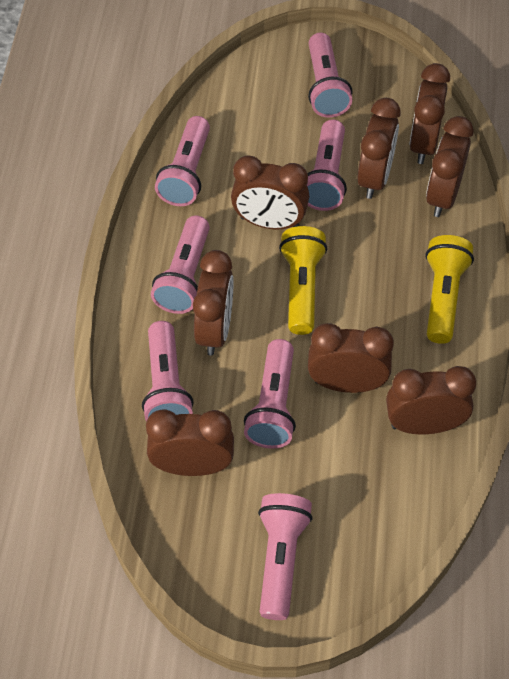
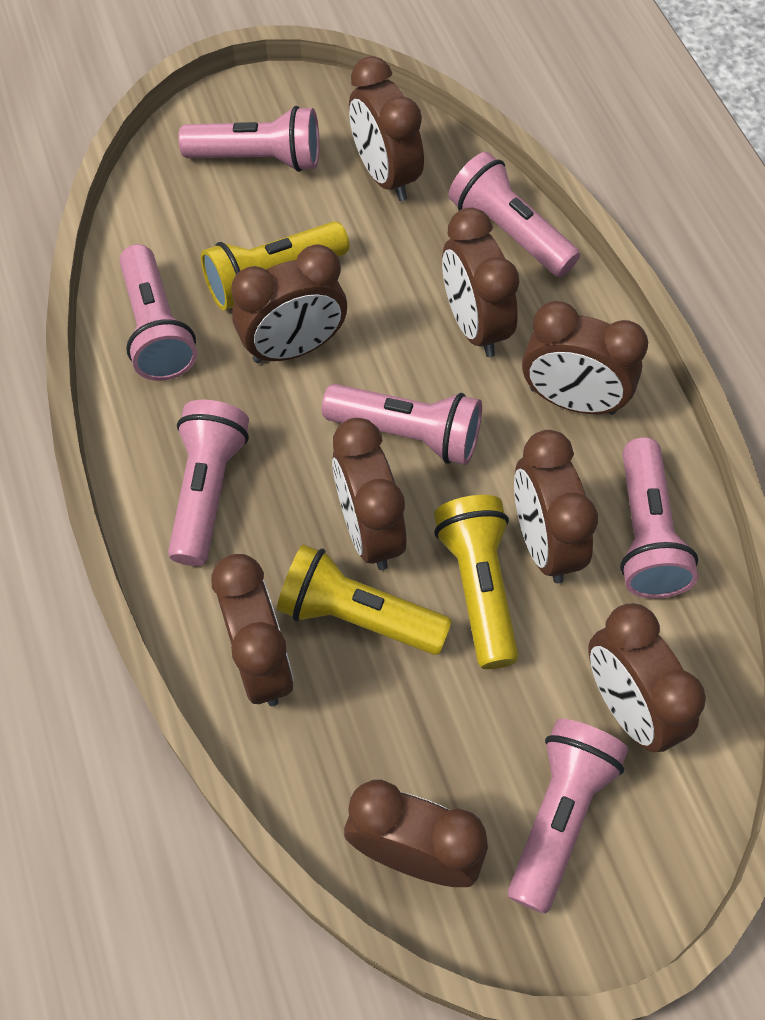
brown clock: 8 -> 9
yellow flashlight: 2 -> 3

